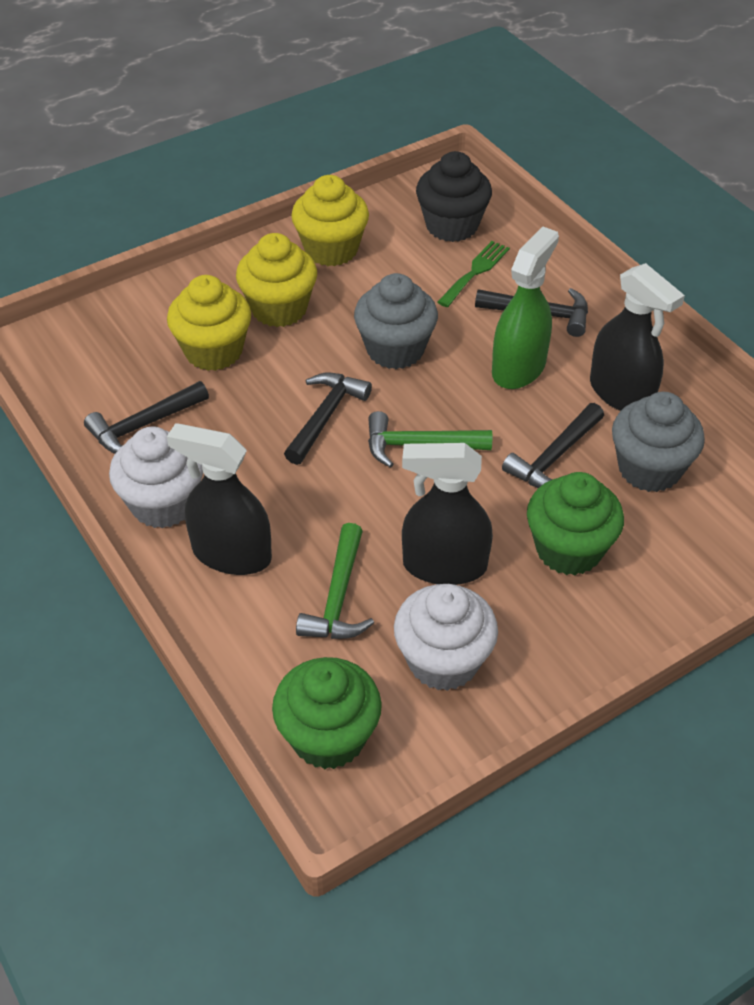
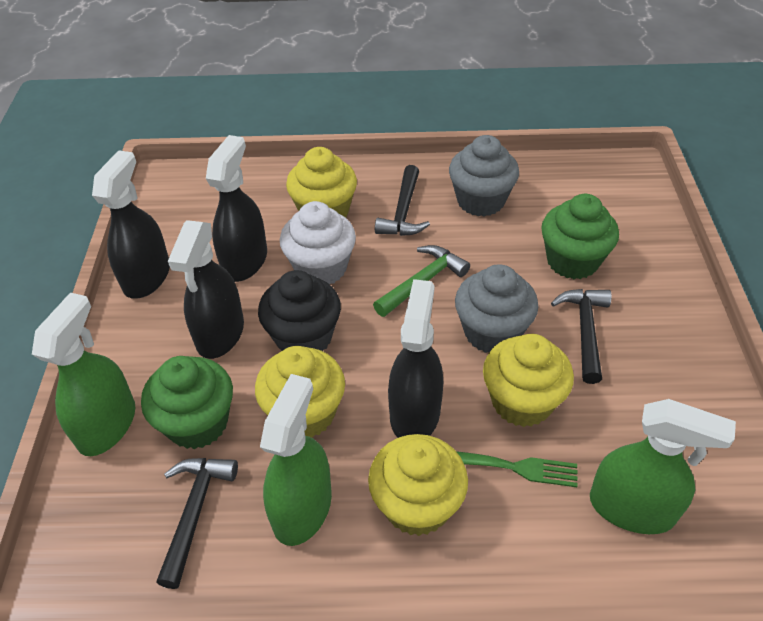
black hammer: 4 -> 3
black spray bottle: 3 -> 4
green hammer: 2 -> 1
green spray bottle: 1 -> 3
white cupcake: 2 -> 1
yellow cupcake: 3 -> 4

